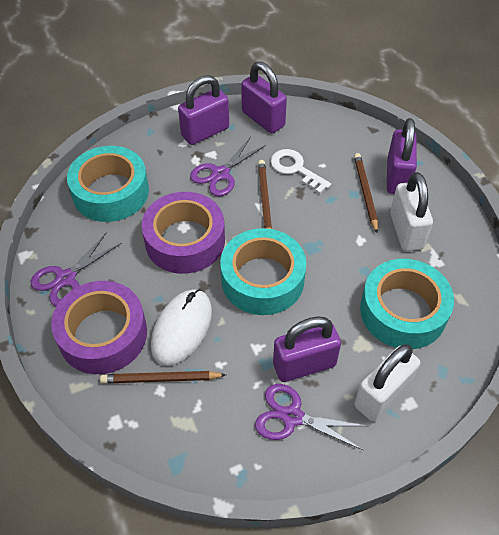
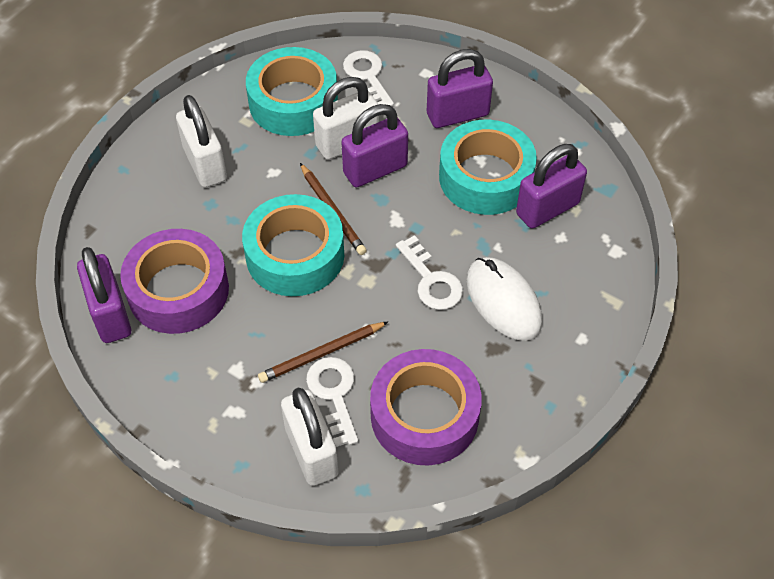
brown pencil: 3 -> 2
purple scissors: 3 -> 0
white key: 1 -> 3
white padlock: 2 -> 3

